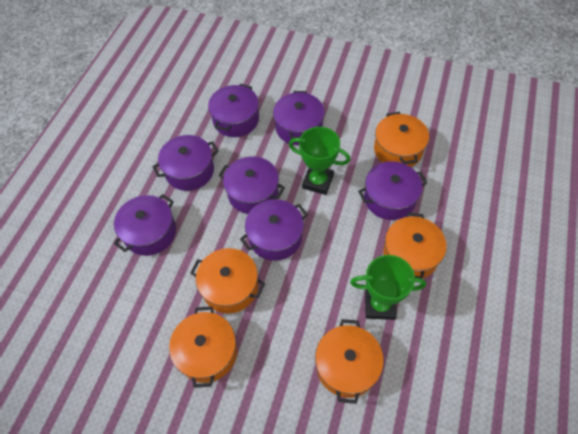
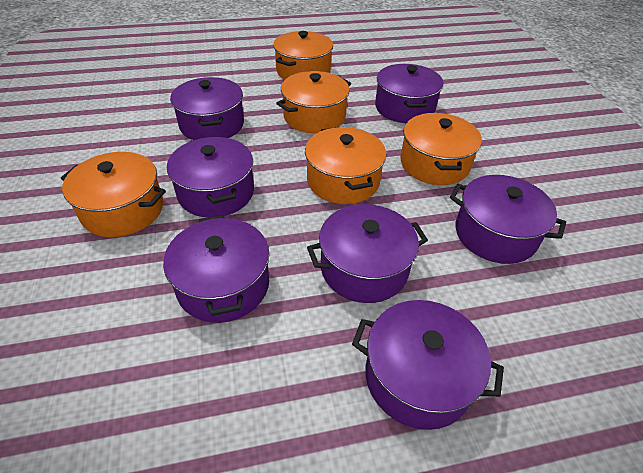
green trophy: 2 -> 0

